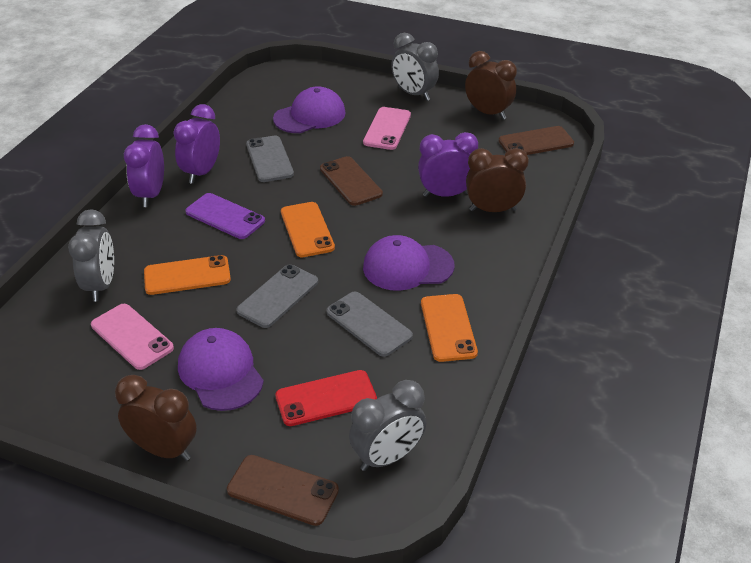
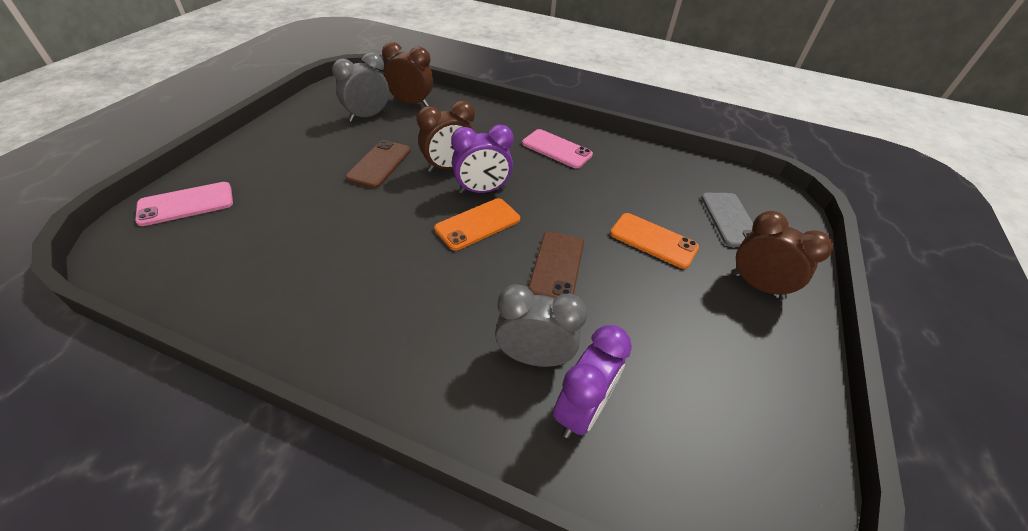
brown phone: 3 -> 2
grey clock: 3 -> 2
grey phone: 3 -> 1
orange phone: 3 -> 2
purple cap: 3 -> 0
purple clock: 3 -> 2
purple phone: 1 -> 0
red phone: 1 -> 0

